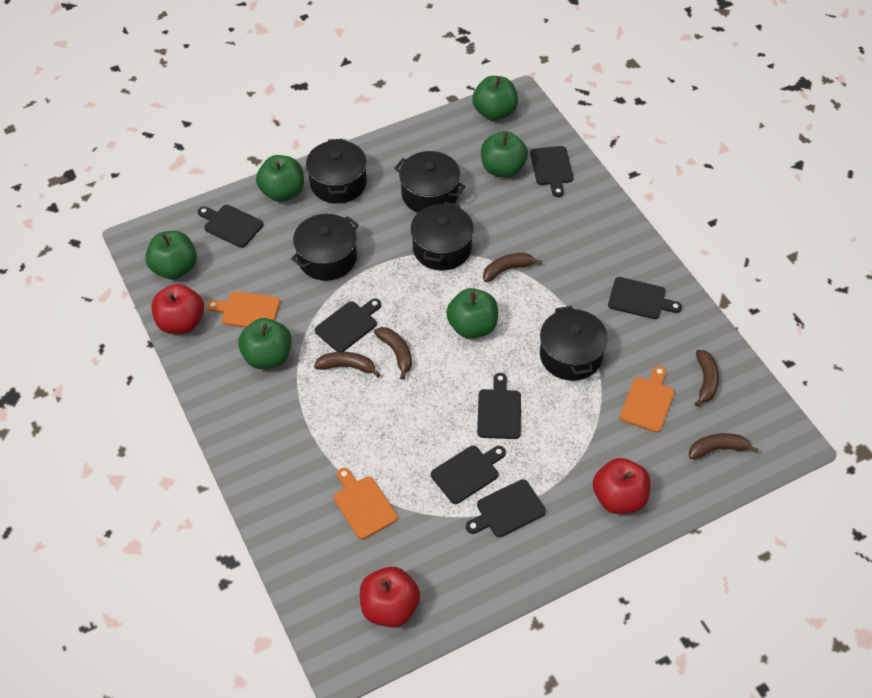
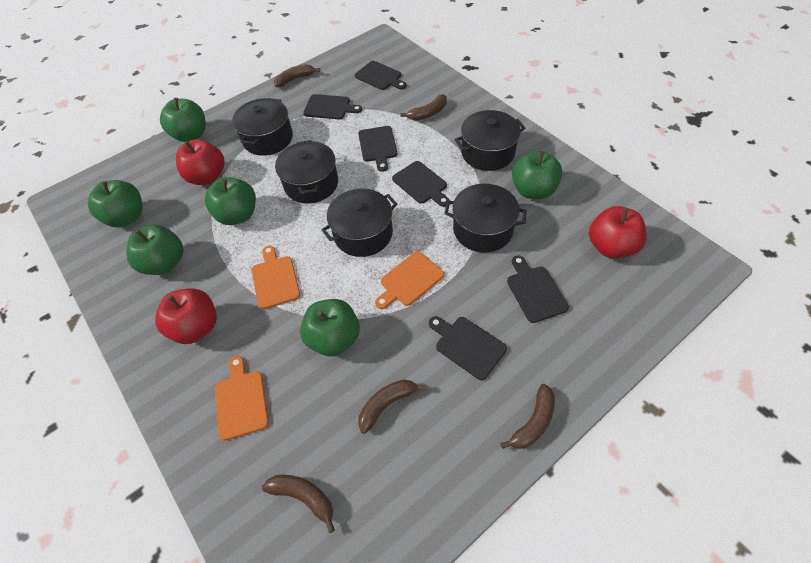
black cutting board: 7 -> 6

